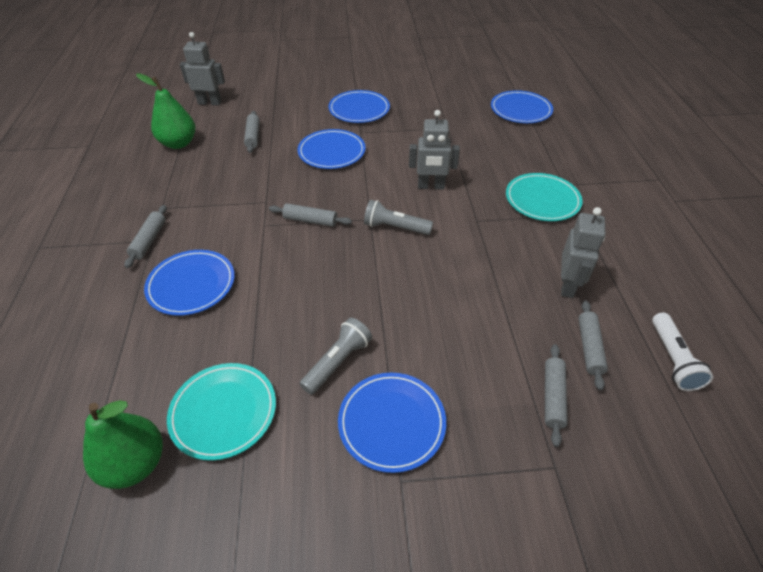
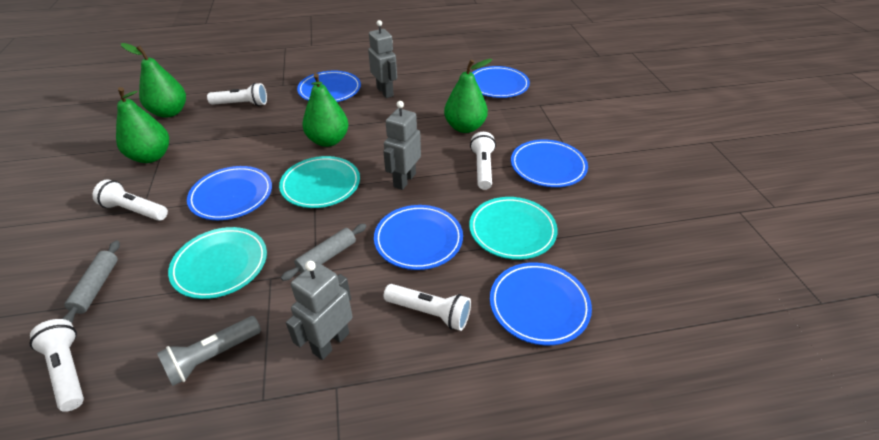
blue plate: 5 -> 6
green pear: 2 -> 4
grey flashlight: 2 -> 1
grey rolling pin: 5 -> 2
turquoise plate: 2 -> 3
white flashlight: 1 -> 5

